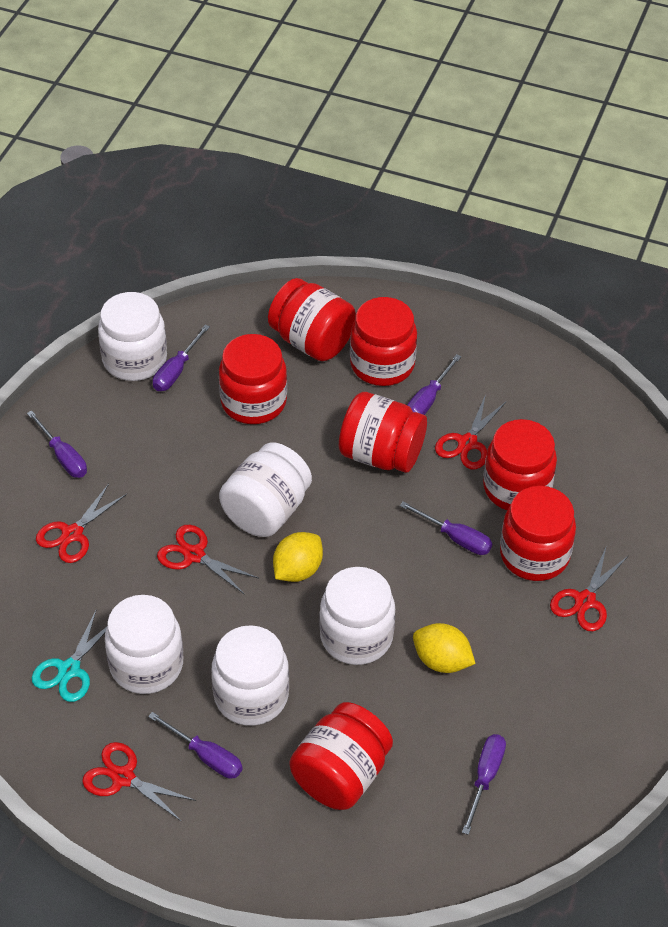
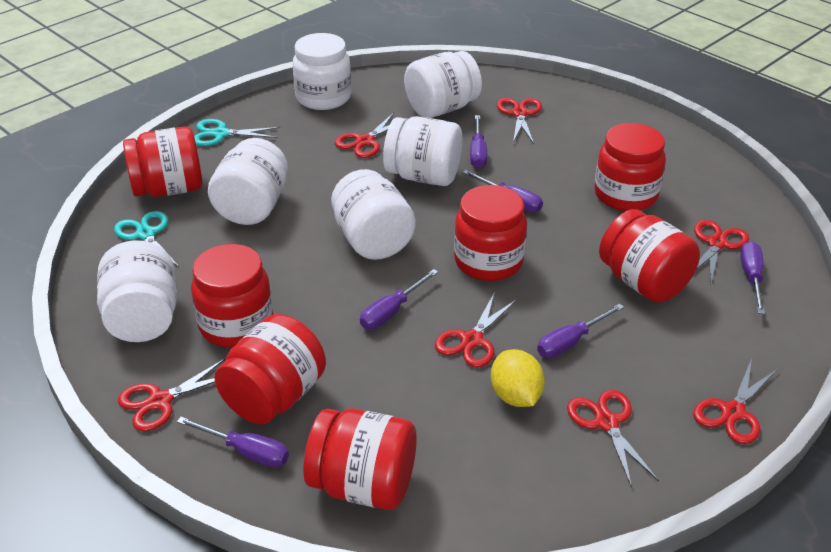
red scissors: 5 -> 7
turquoise scissors: 1 -> 2
white jar: 5 -> 6
yellow lemon: 2 -> 1

